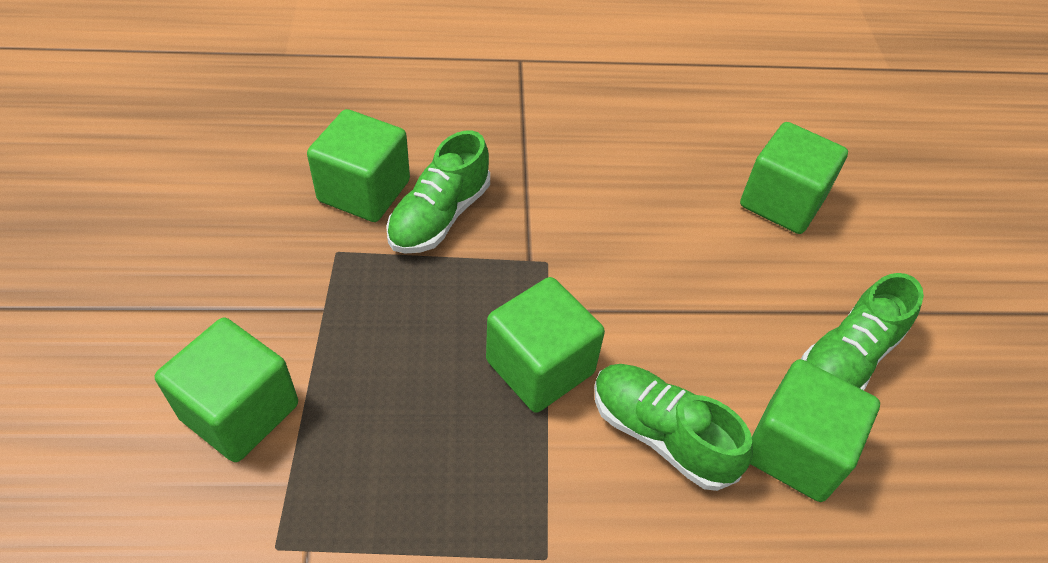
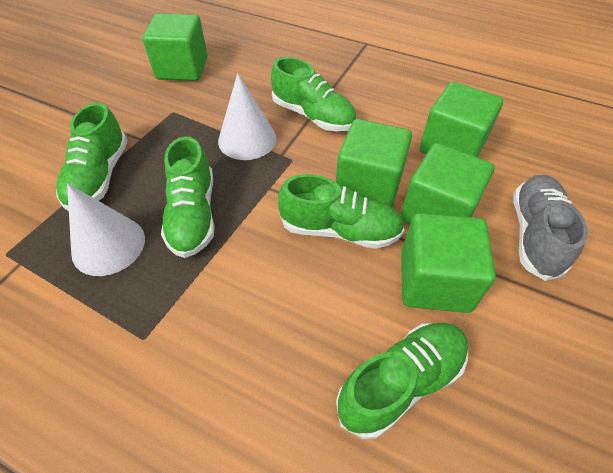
green shoe: 3 -> 5
grey shoe: 0 -> 1
white cone: 0 -> 2

